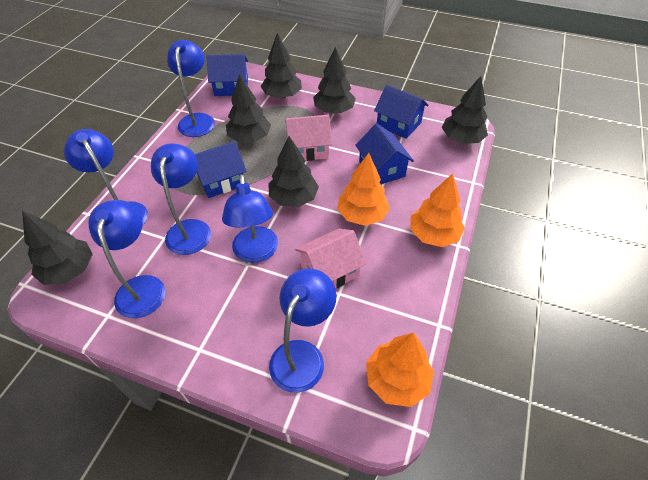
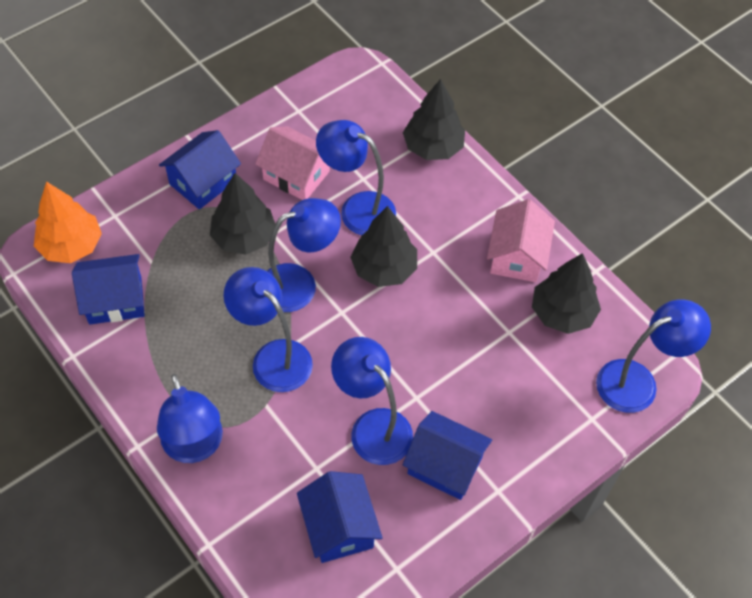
black tree: 6 -> 4
orange tree: 3 -> 1

